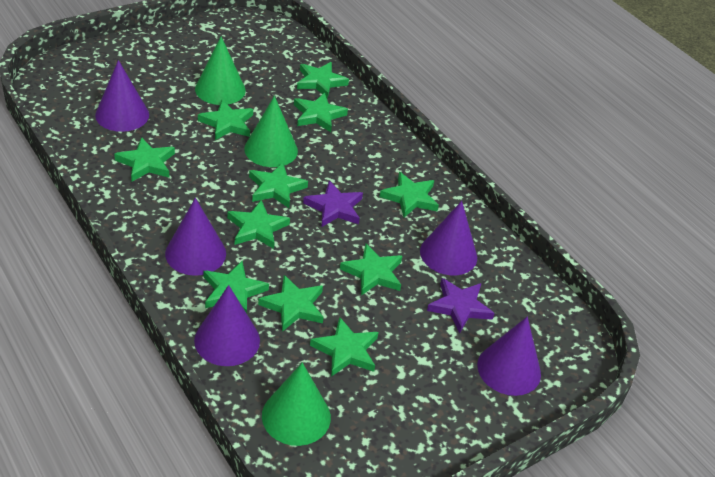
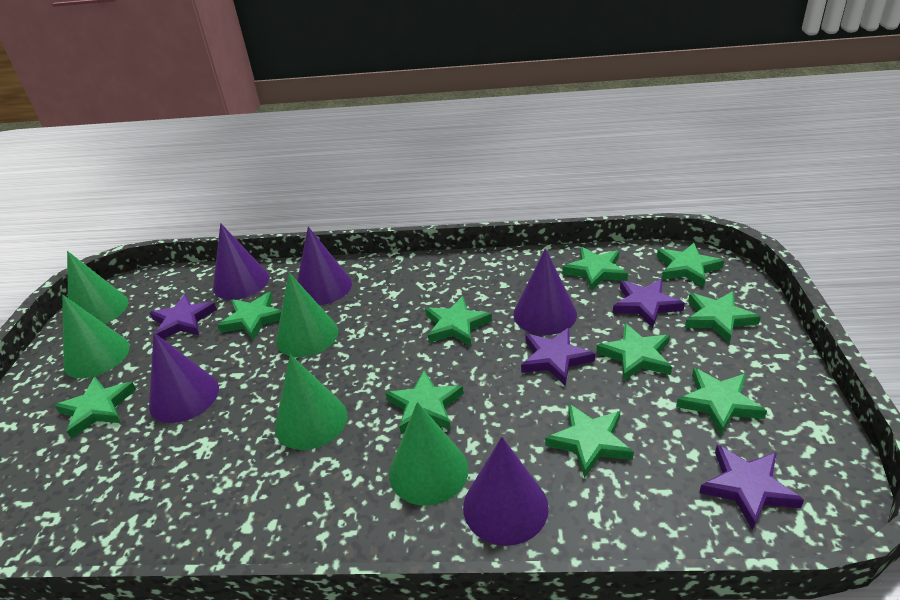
green cone: 3 -> 5
green star: 11 -> 10
purple star: 2 -> 4

